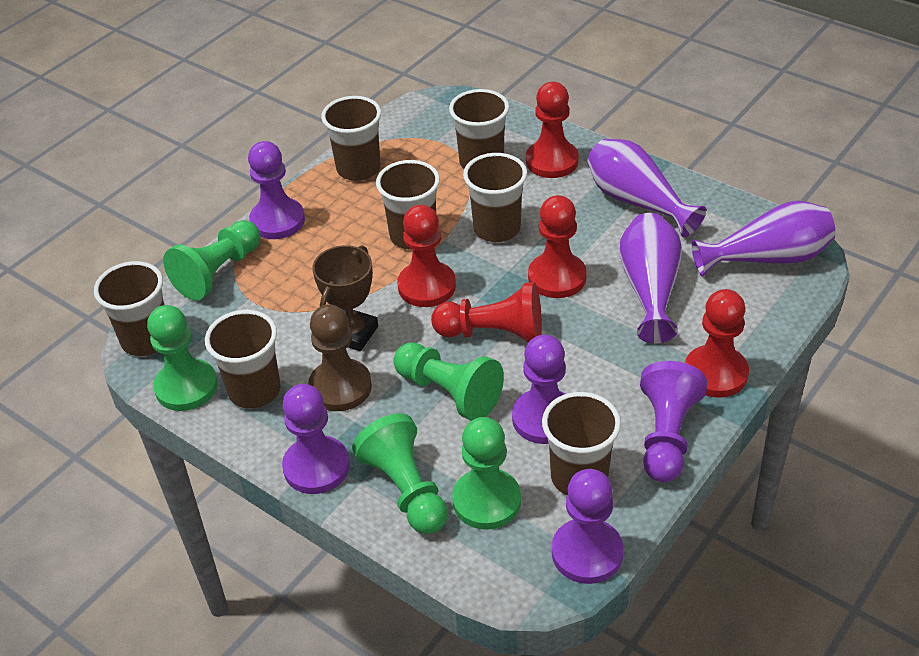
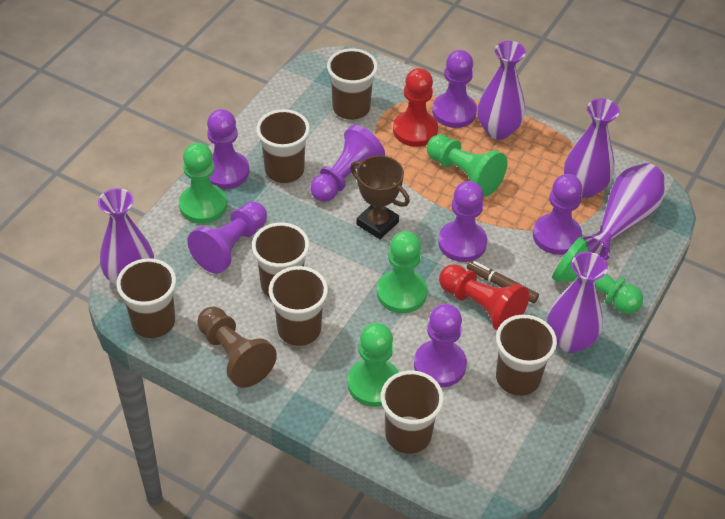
brown marker: 0 -> 1
purple pawn: 5 -> 7
purple vase: 3 -> 5
red pawn: 5 -> 2

